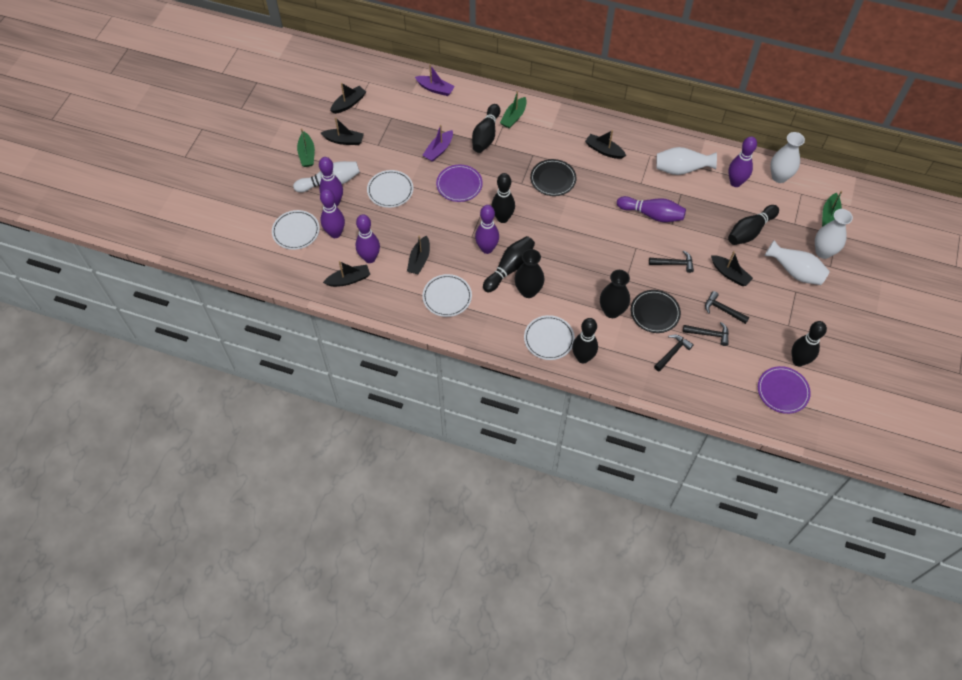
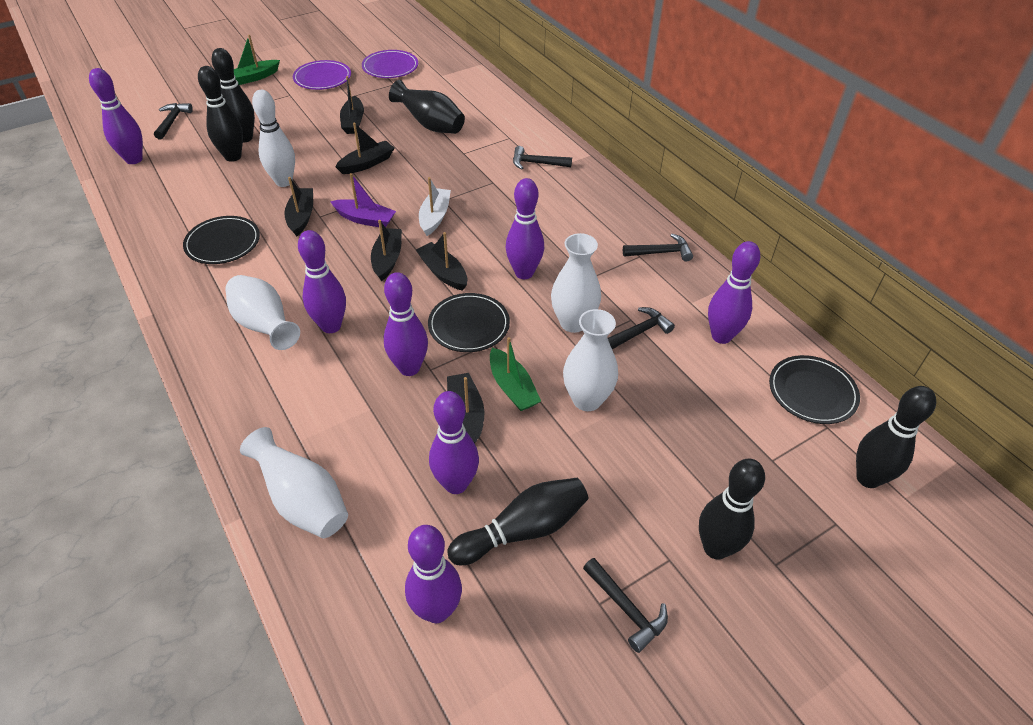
black bowling pin: 6 -> 5
black hammer: 4 -> 5
black plate: 2 -> 3
black vase: 2 -> 1
green boat: 3 -> 2
purple boat: 2 -> 1
purple bowling pin: 6 -> 7
white boat: 0 -> 1
white plate: 4 -> 0

